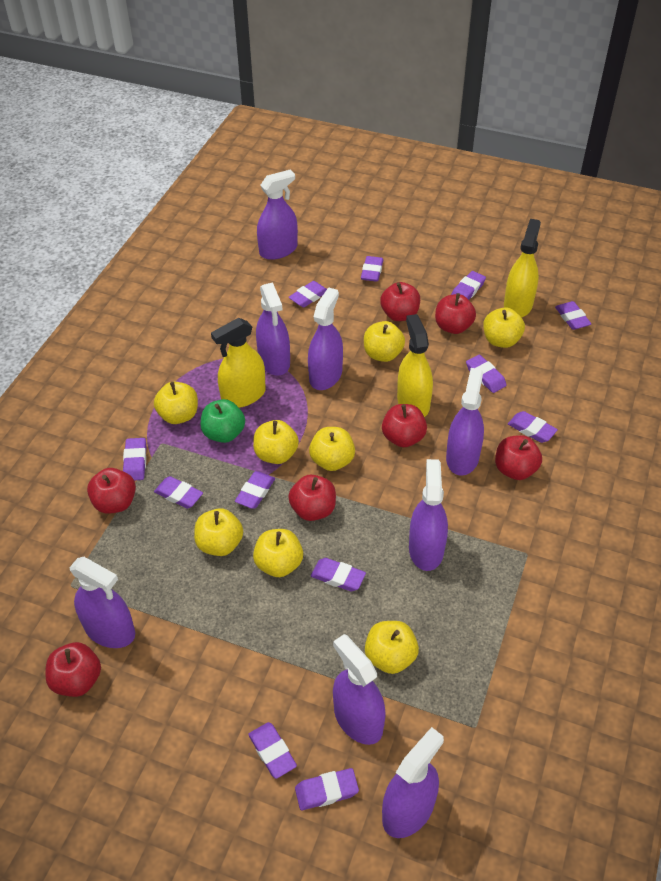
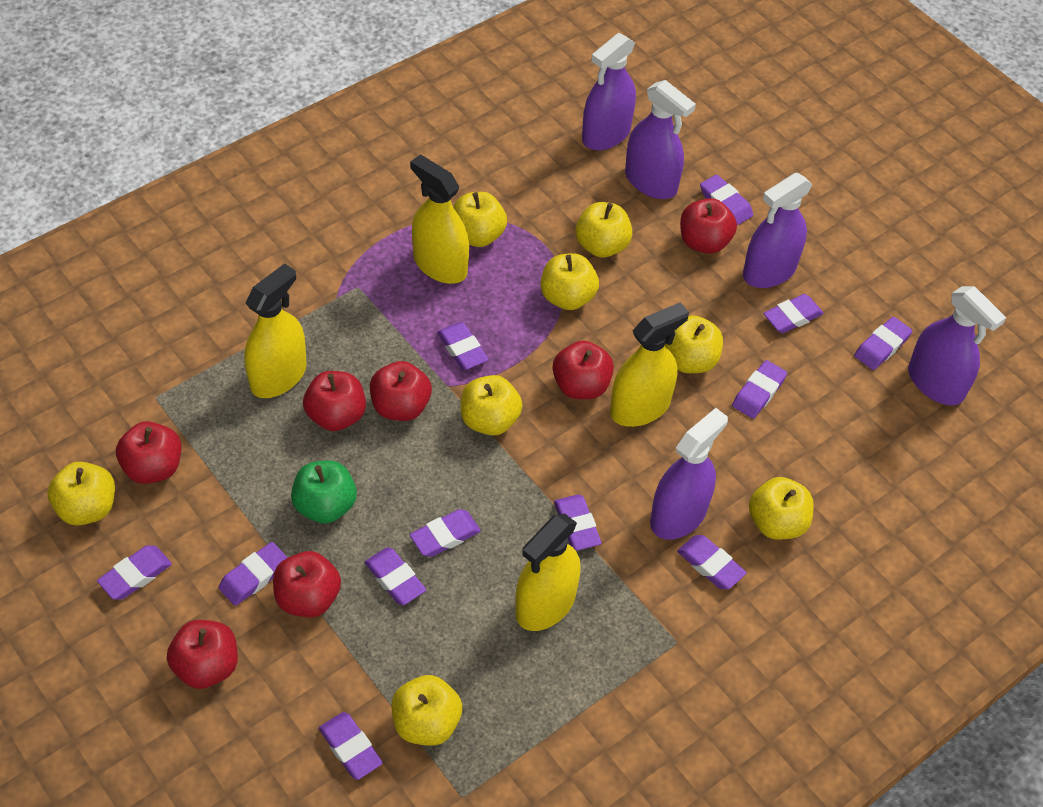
purple spray bottle: 8 -> 5
yellow spray bottle: 3 -> 4

